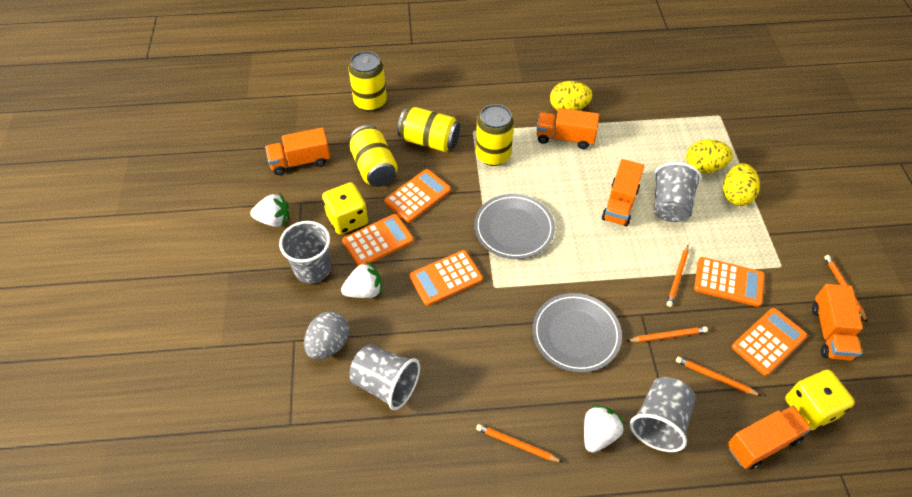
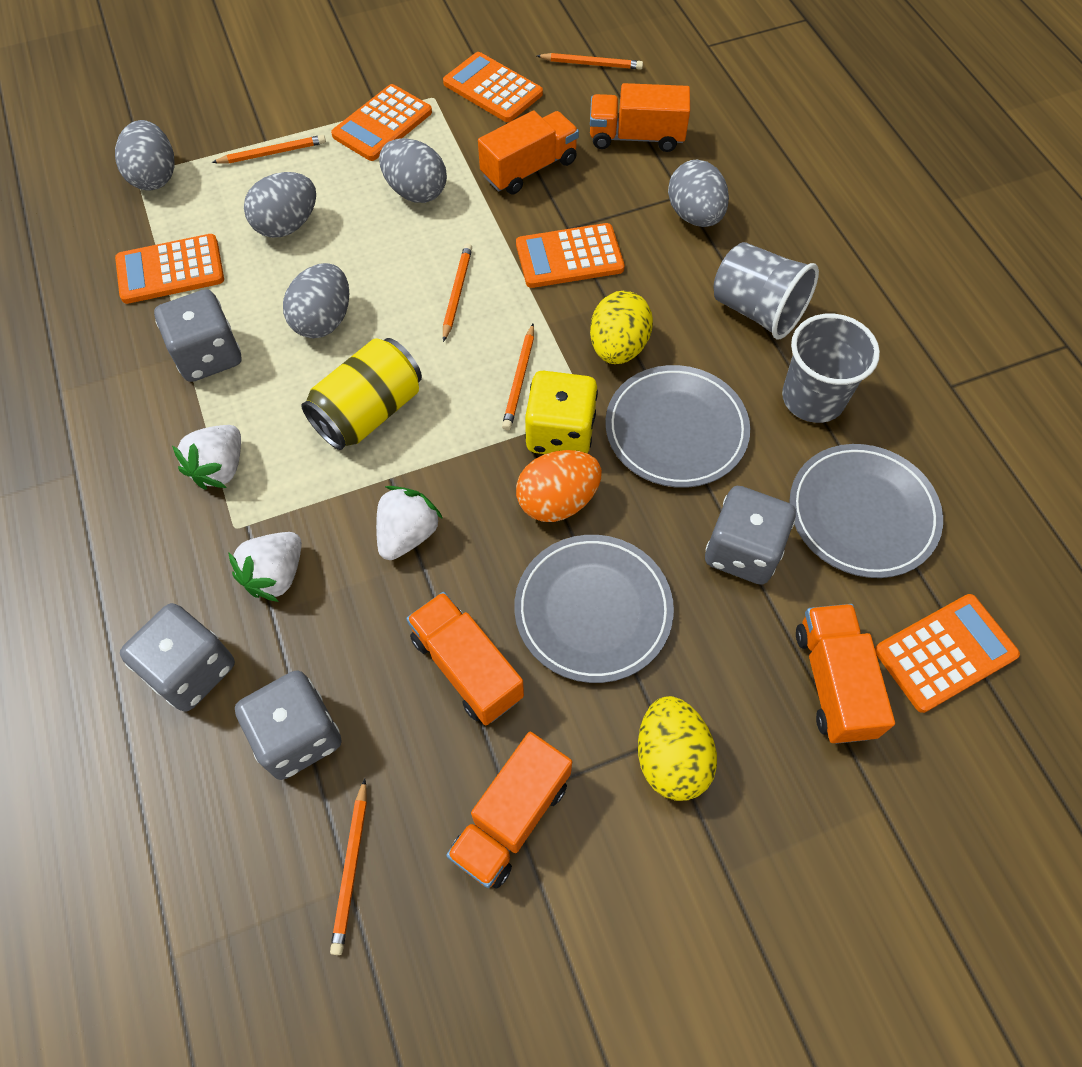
grey cup: 4 -> 2
grey dice: 0 -> 4
grey egg: 1 -> 5
grey plate: 2 -> 3
orange egg: 0 -> 1
yellow can: 4 -> 1
yellow dice: 2 -> 1
yellow egg: 3 -> 2

